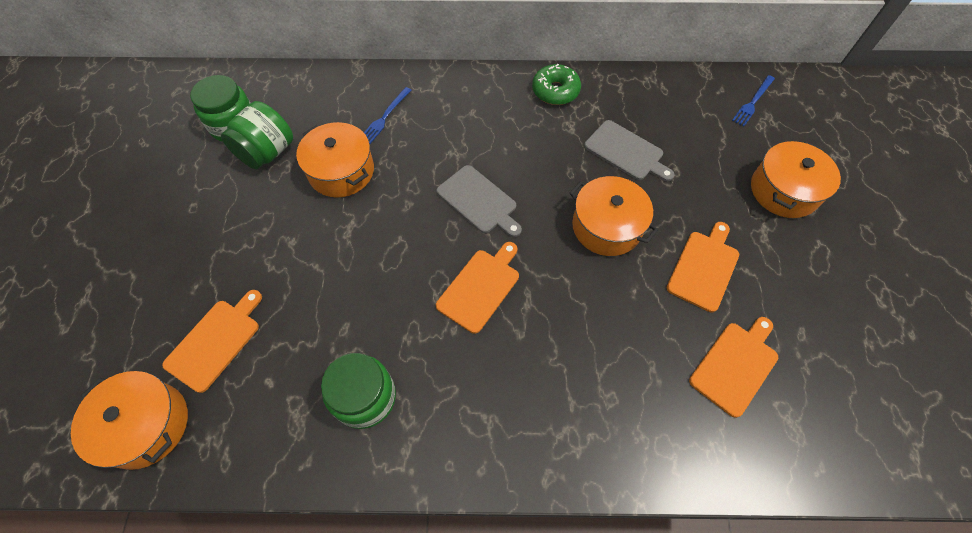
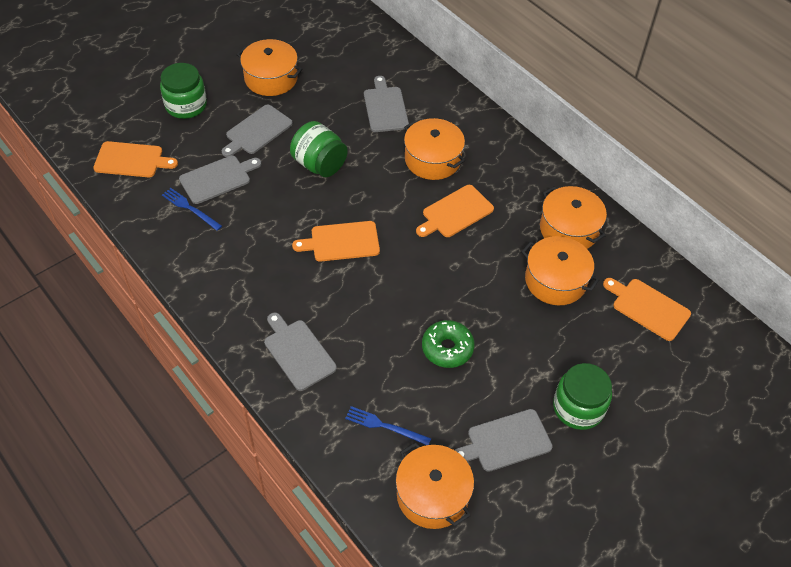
grey cutting board: 2 -> 5
orange pot: 4 -> 5

